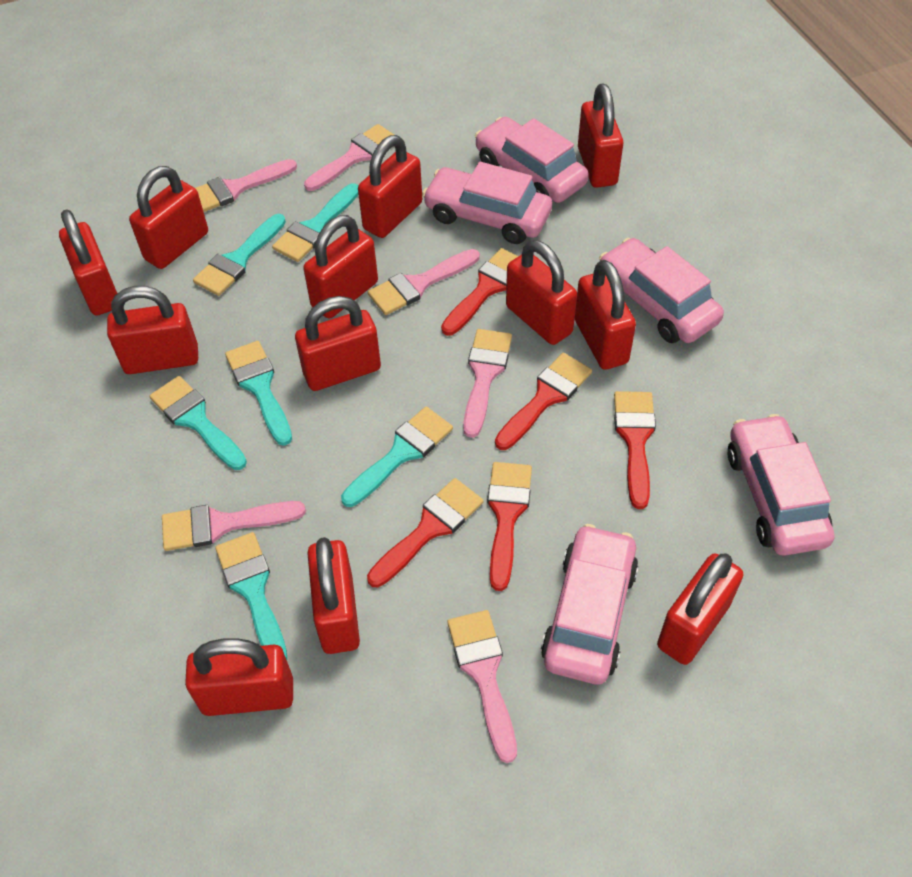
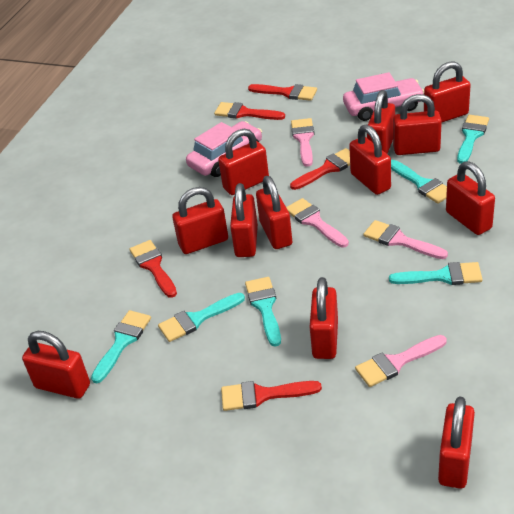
pink brush: 6 -> 4
pink car: 5 -> 2

